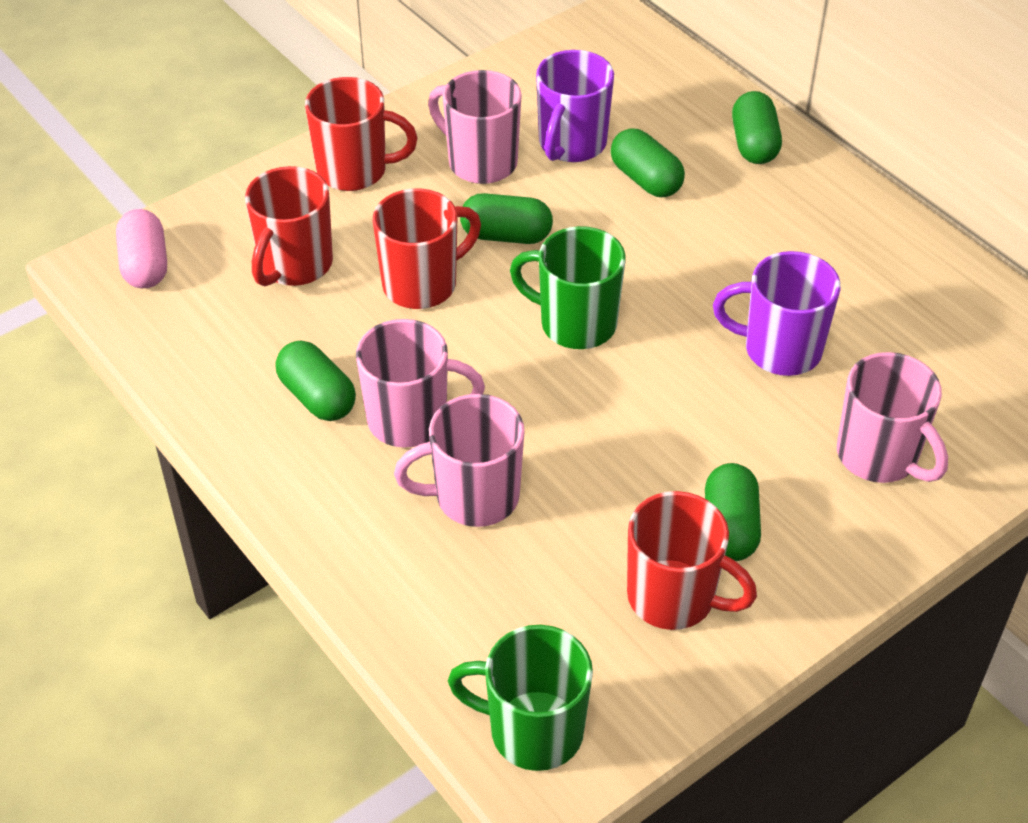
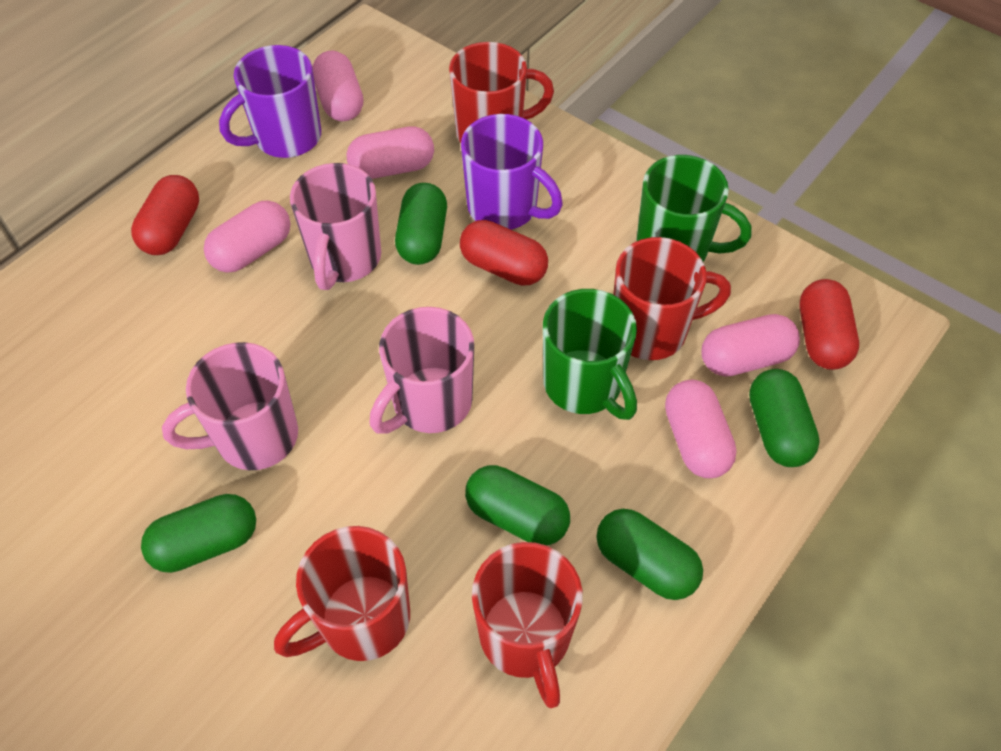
pink capsule: 1 -> 5
pink mug: 4 -> 3
red capsule: 0 -> 3

